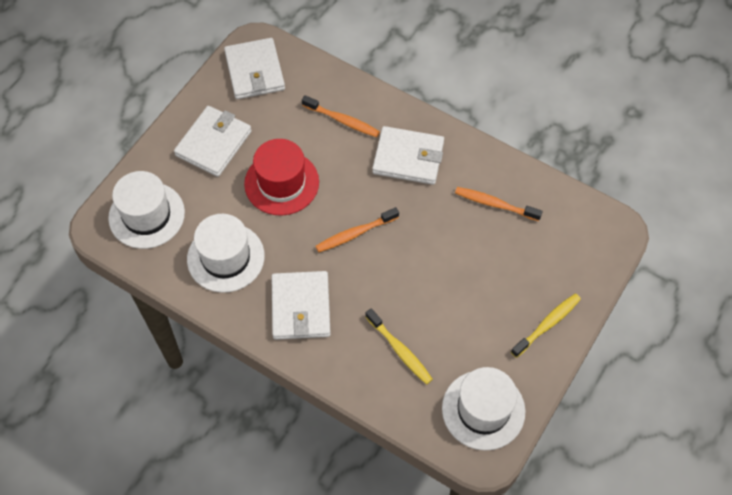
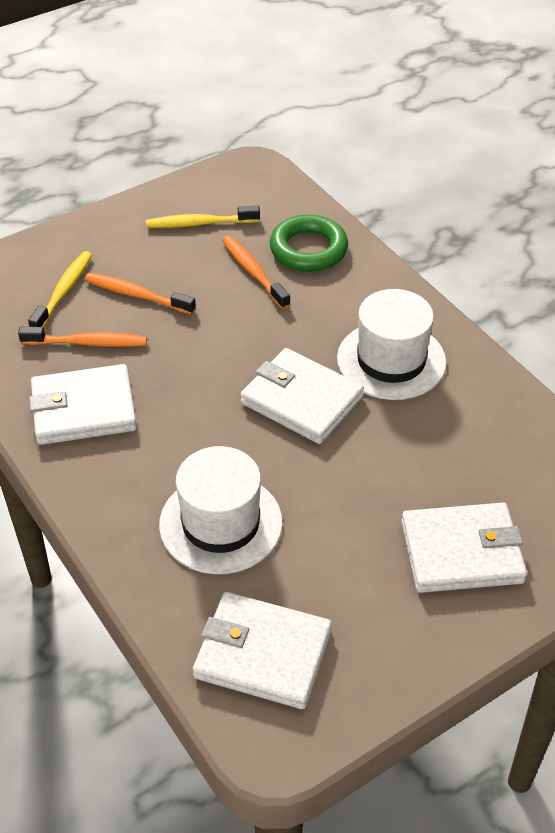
green ring: 0 -> 1
red hat: 1 -> 0
white hat: 3 -> 2

